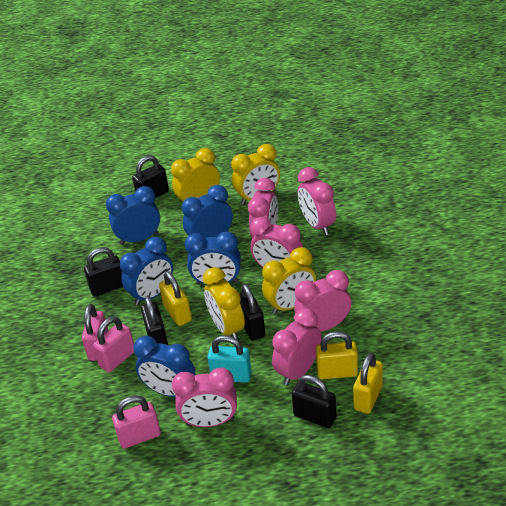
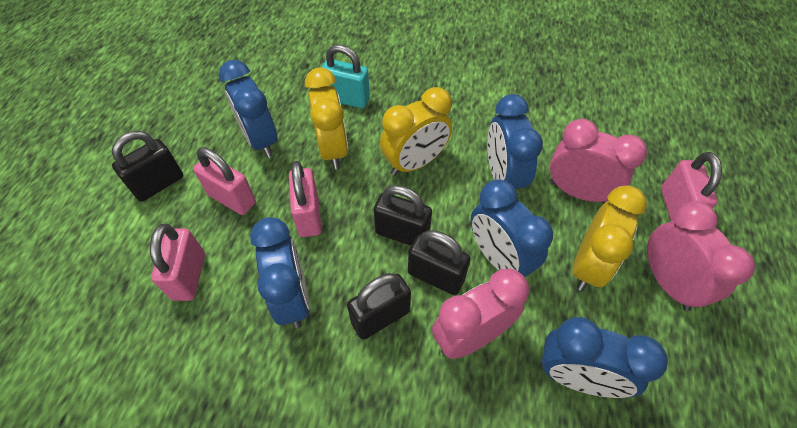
black padlock: 5 -> 4
pink clock: 6 -> 3
pink padlock: 3 -> 4
yellow clock: 4 -> 3
yellow padlock: 3 -> 0

